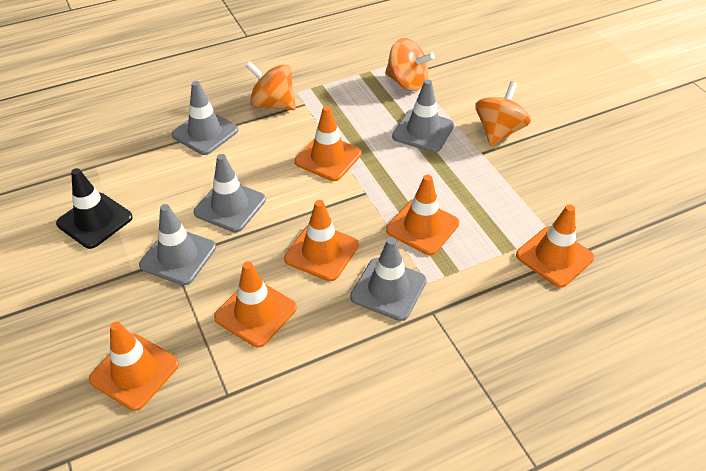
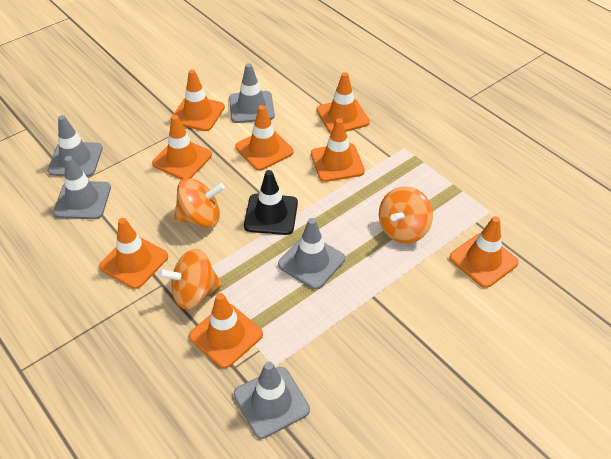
orange traffic cone: 6 -> 8

